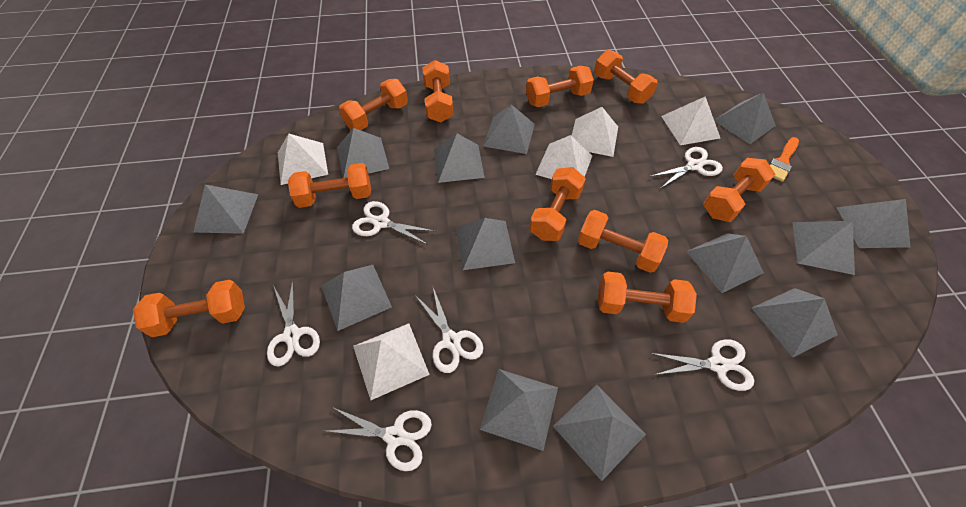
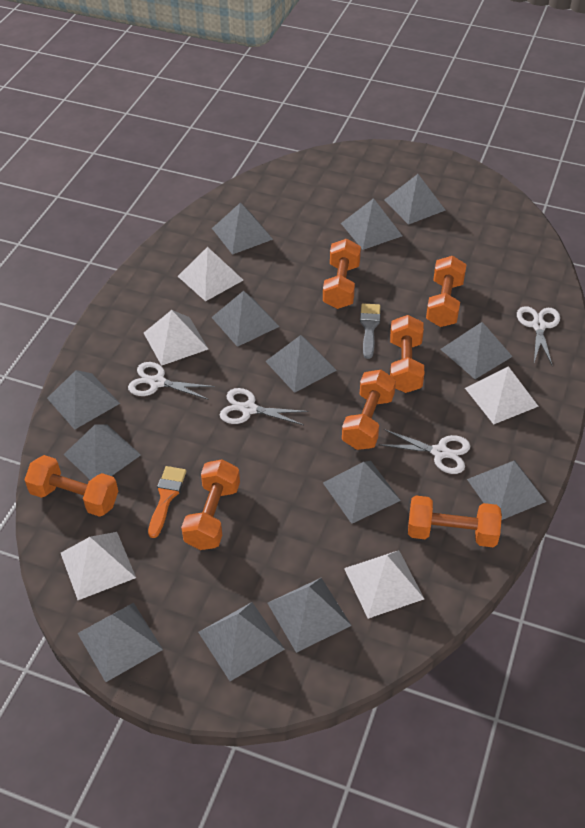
grey brush: 0 -> 1
orange dumbbell: 10 -> 7
white scissors: 6 -> 4

